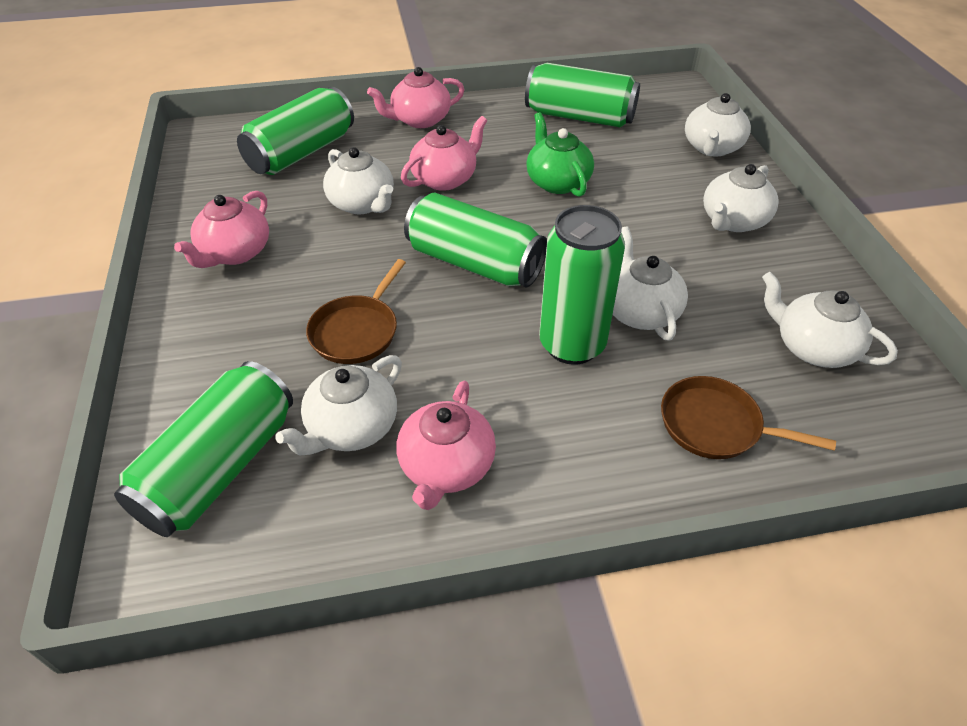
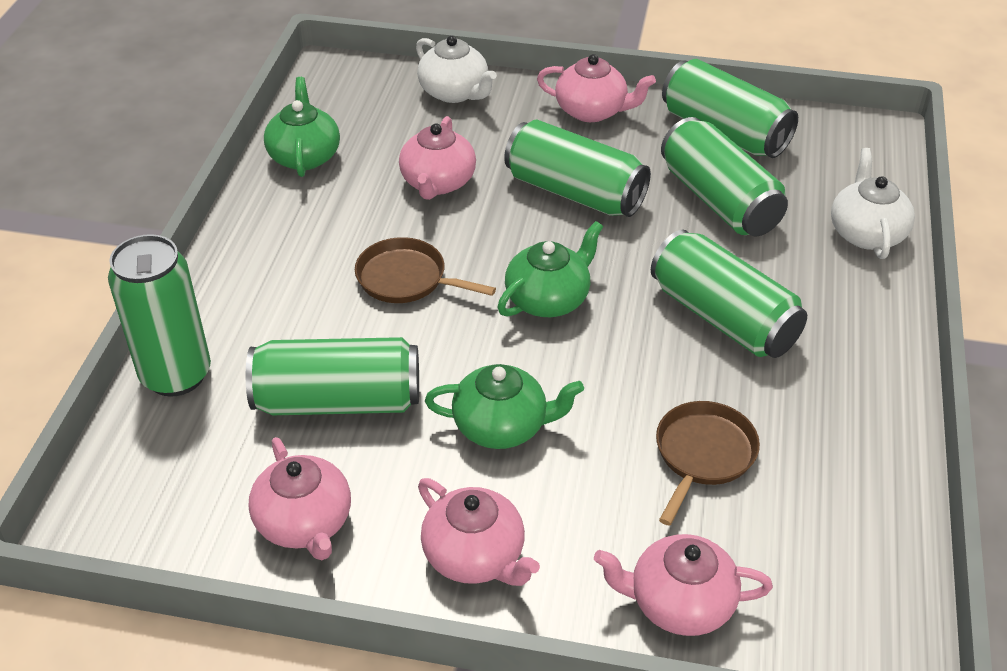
green can: 5 -> 6
green teapot: 1 -> 3
pink teapot: 4 -> 5
white teapot: 6 -> 2

